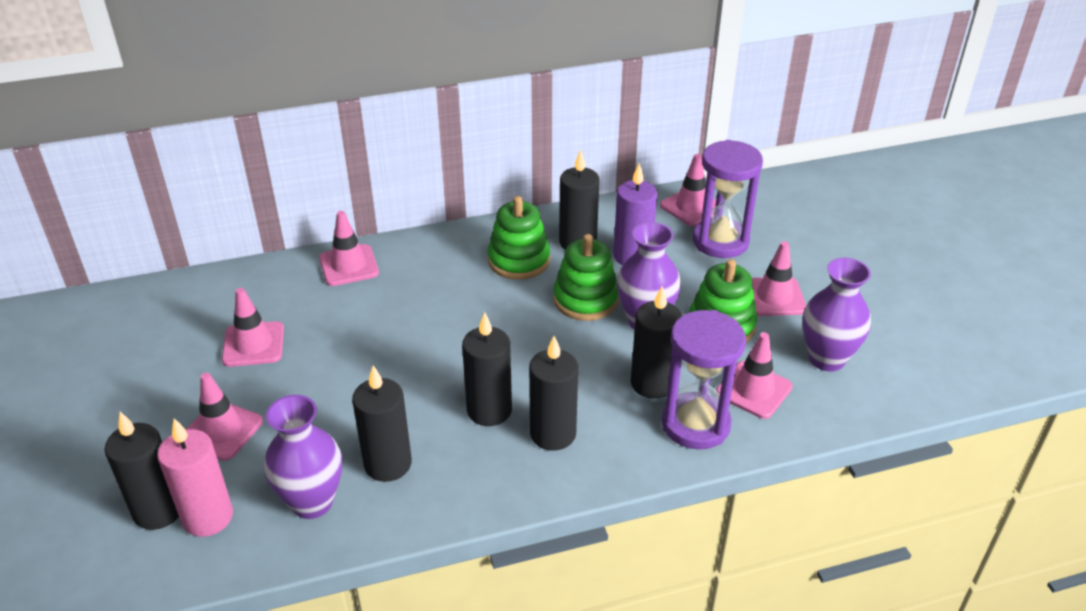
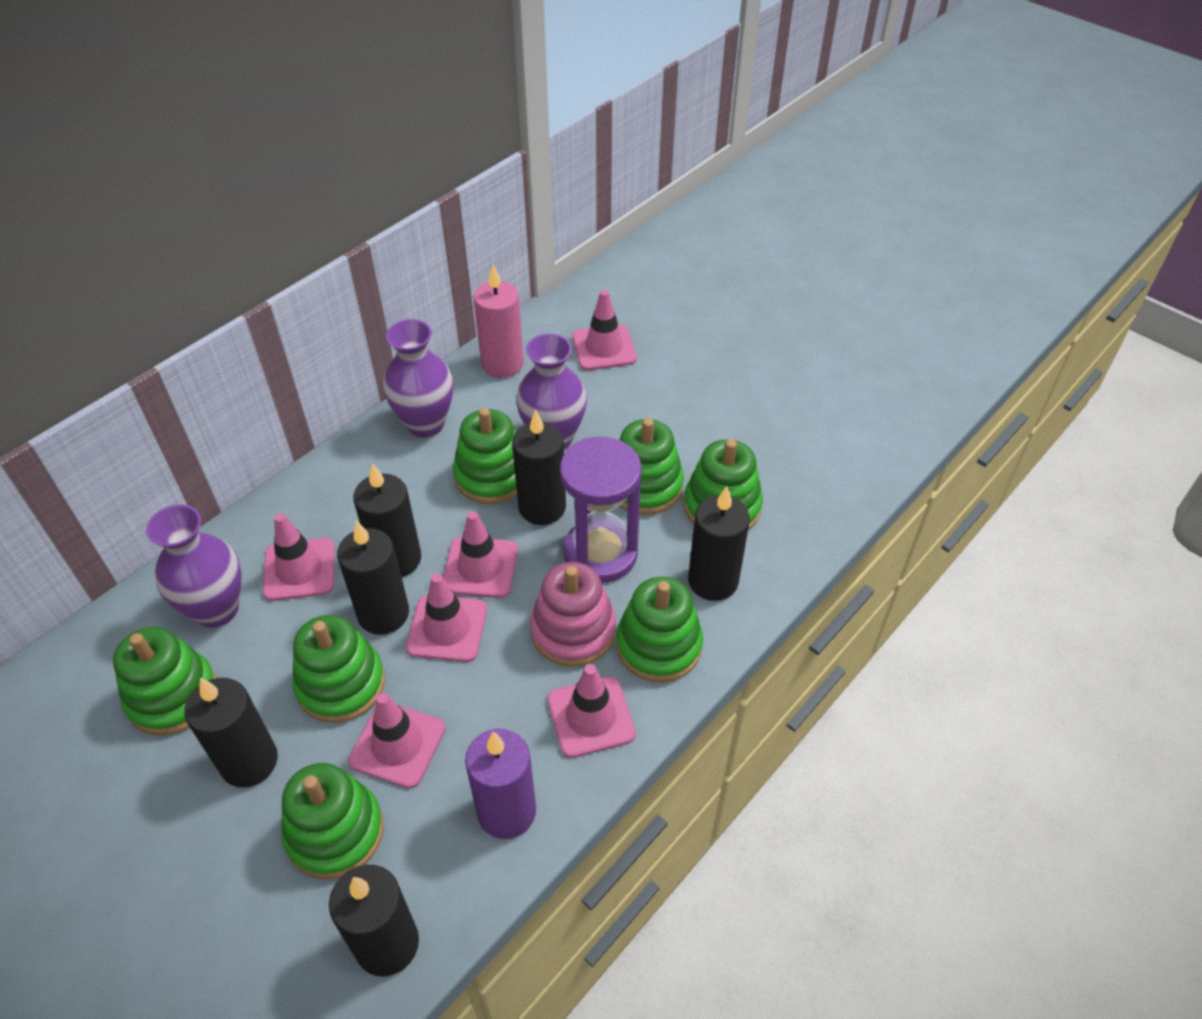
green stacking toy: 3 -> 7
pink stacking toy: 0 -> 1
purple hourglass: 2 -> 1

